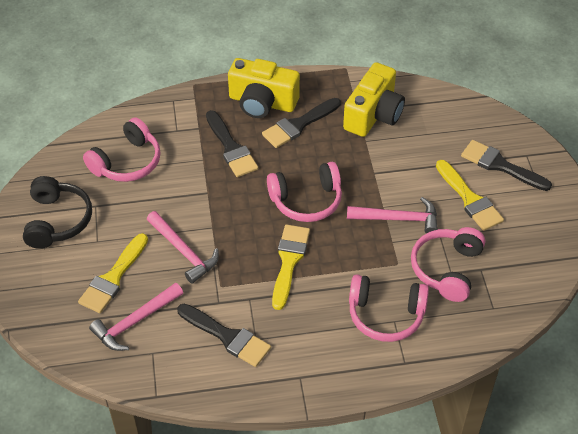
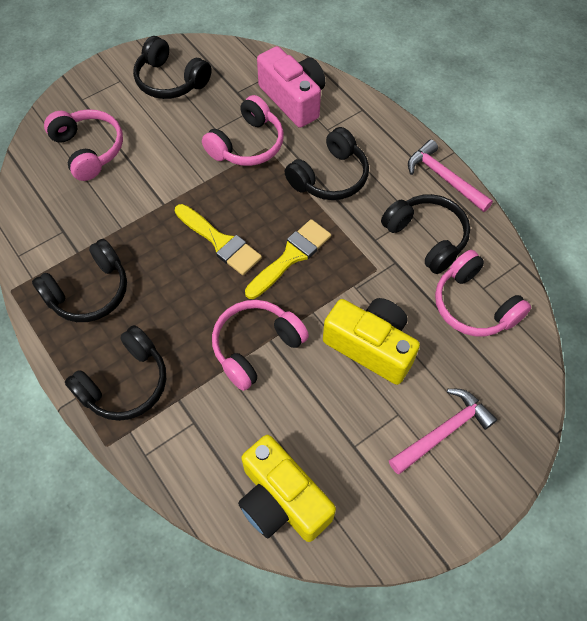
black brush: 4 -> 0
black headphones: 1 -> 5
pink camera: 0 -> 1
pink hammer: 3 -> 2
yellow brush: 3 -> 2

